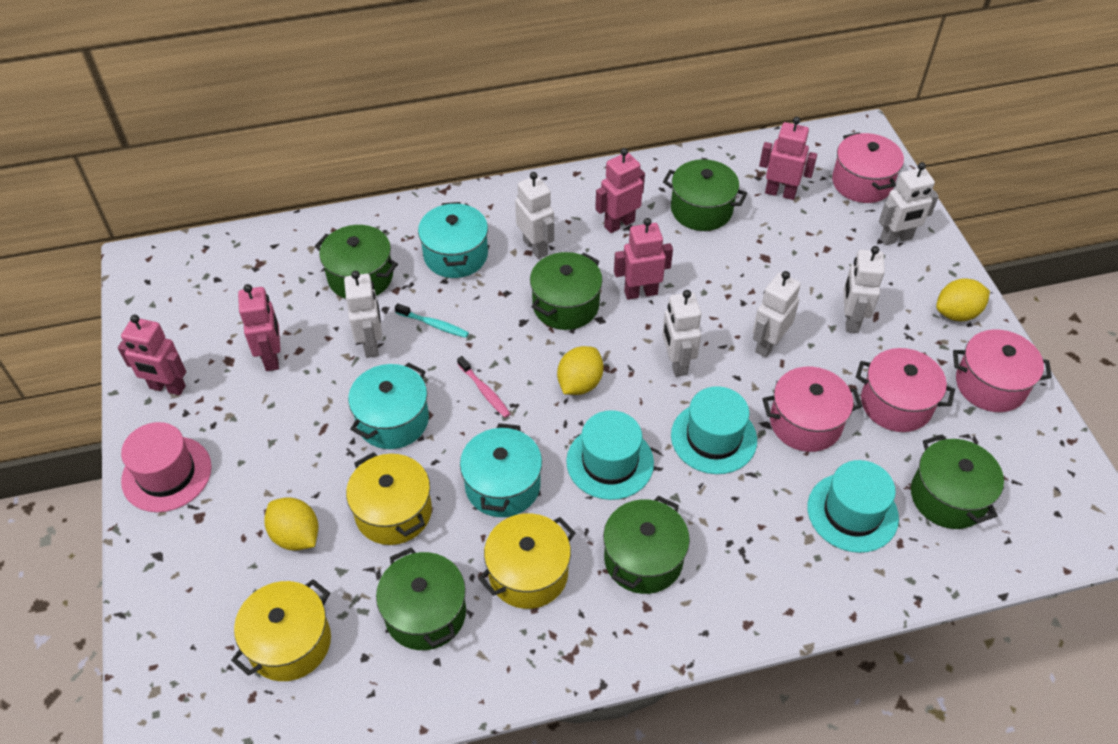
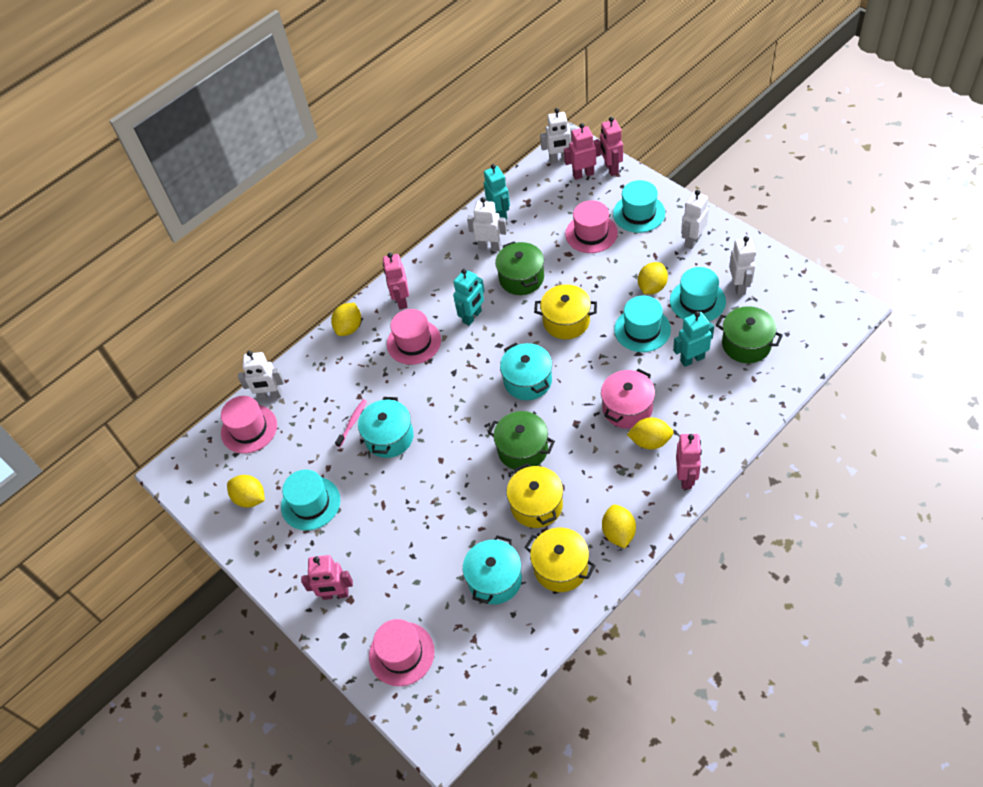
green pot: 6 -> 3
pink hat: 1 -> 4
pink pot: 4 -> 1
turquoise hat: 3 -> 4
turquoise robot: 0 -> 3
turquoise toothbrush: 1 -> 0
white robot: 6 -> 5
yellow lemon: 3 -> 5

